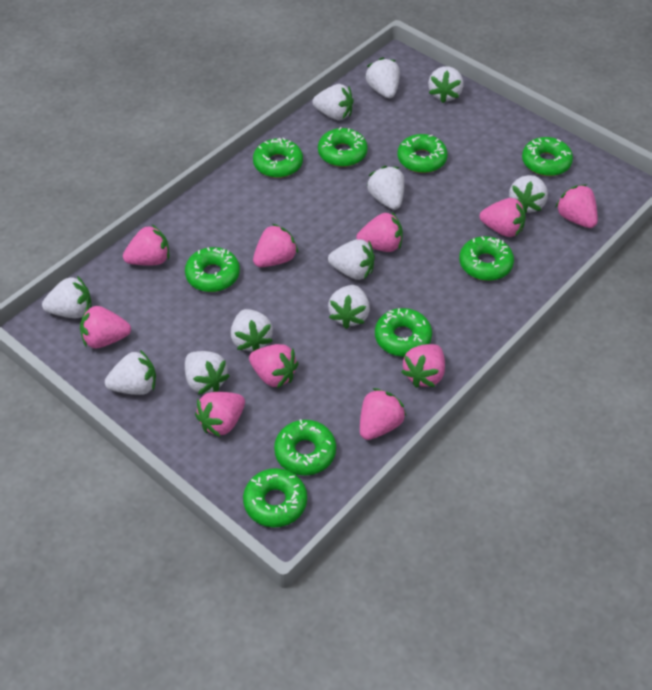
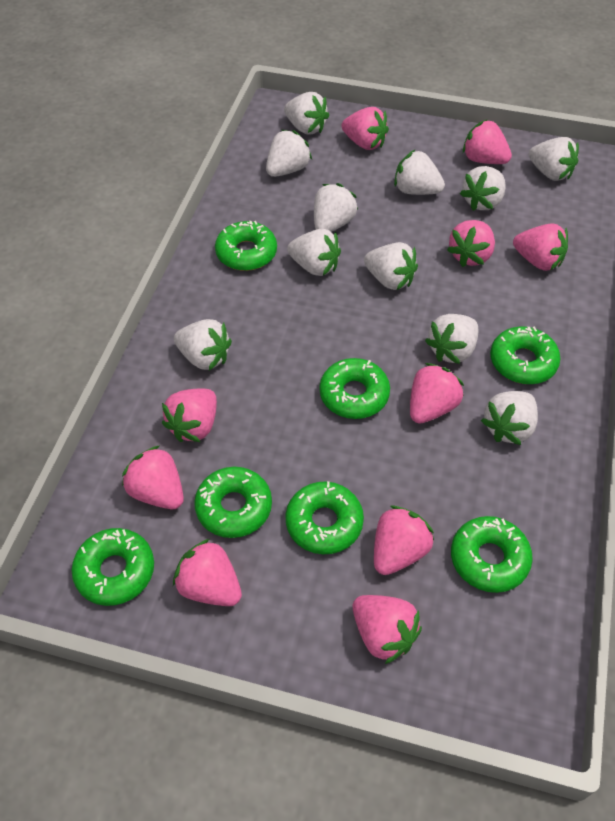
green donut: 9 -> 7

